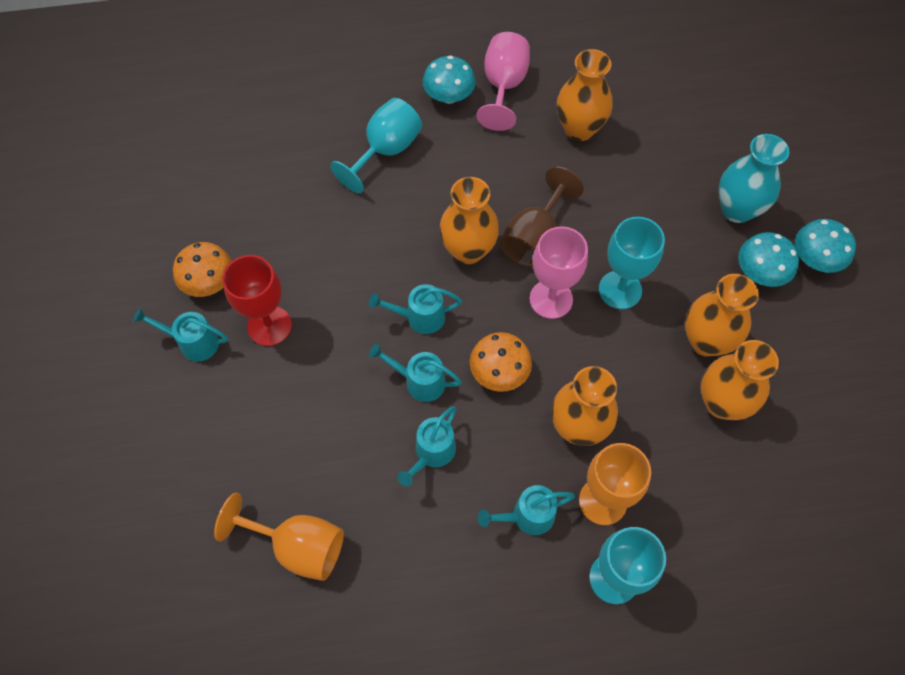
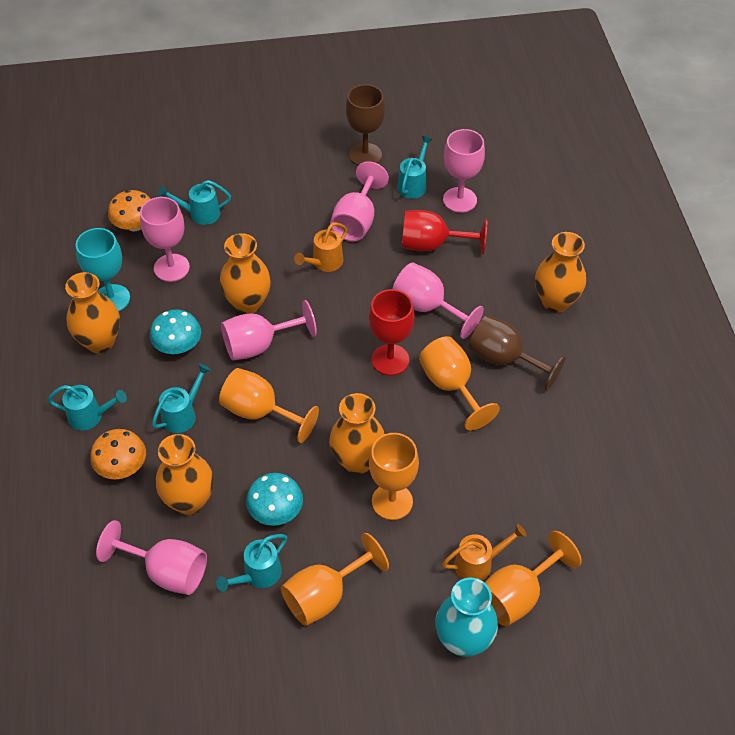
brown goblet: 1 -> 2
orange goblet: 2 -> 5
orange watering can: 0 -> 2
pink goblet: 2 -> 6
red goblet: 1 -> 2
turquoise goblet: 3 -> 1
turquoise mushroom: 3 -> 2

